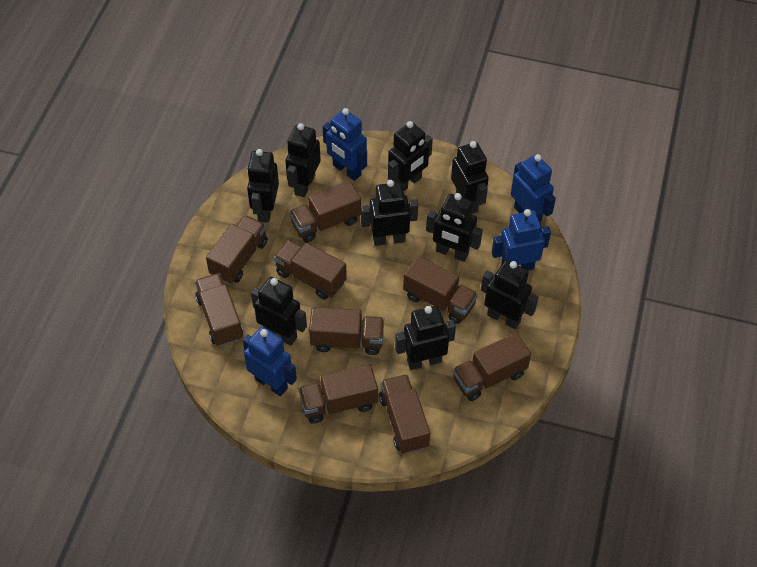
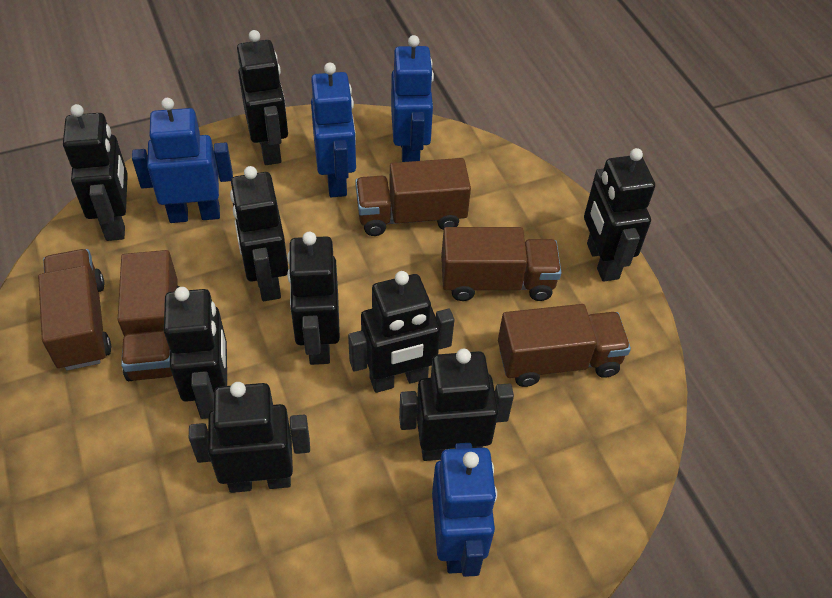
brown truck: 9 -> 5

